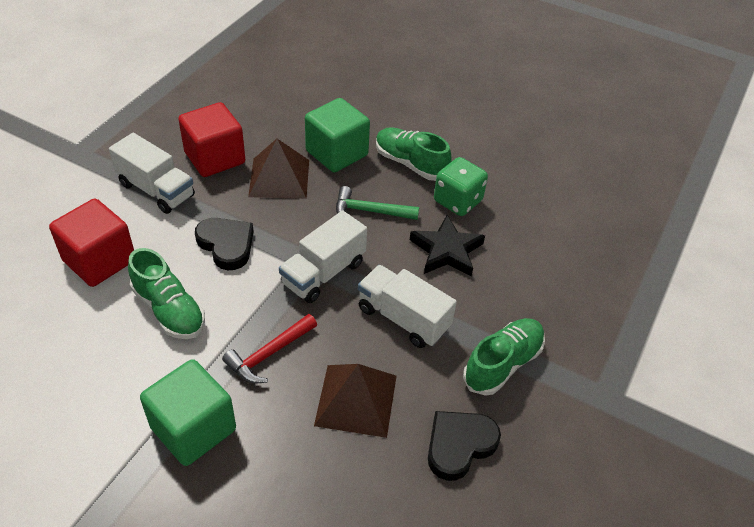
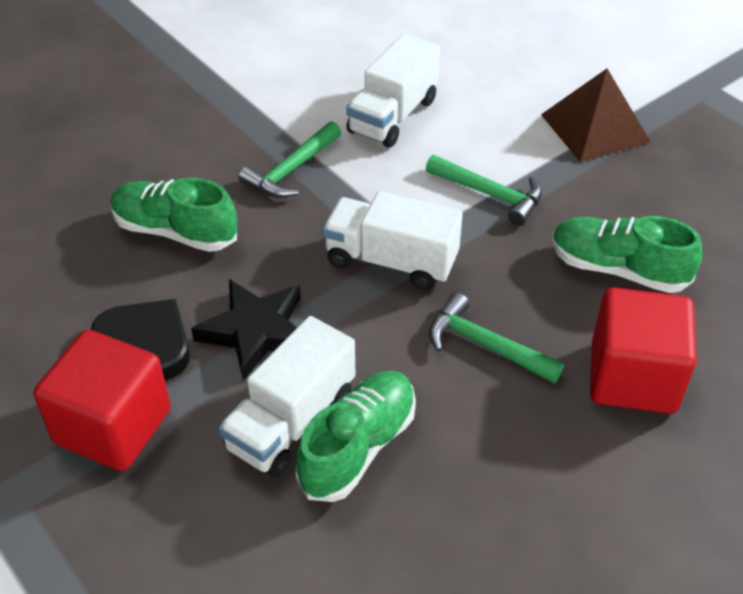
black heart: 2 -> 1
brown pyramid: 2 -> 1
green cube: 2 -> 0
green dice: 1 -> 0
green hammer: 1 -> 3
red hammer: 1 -> 0

